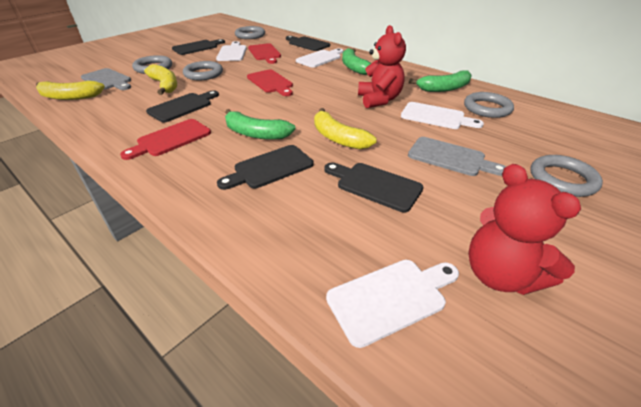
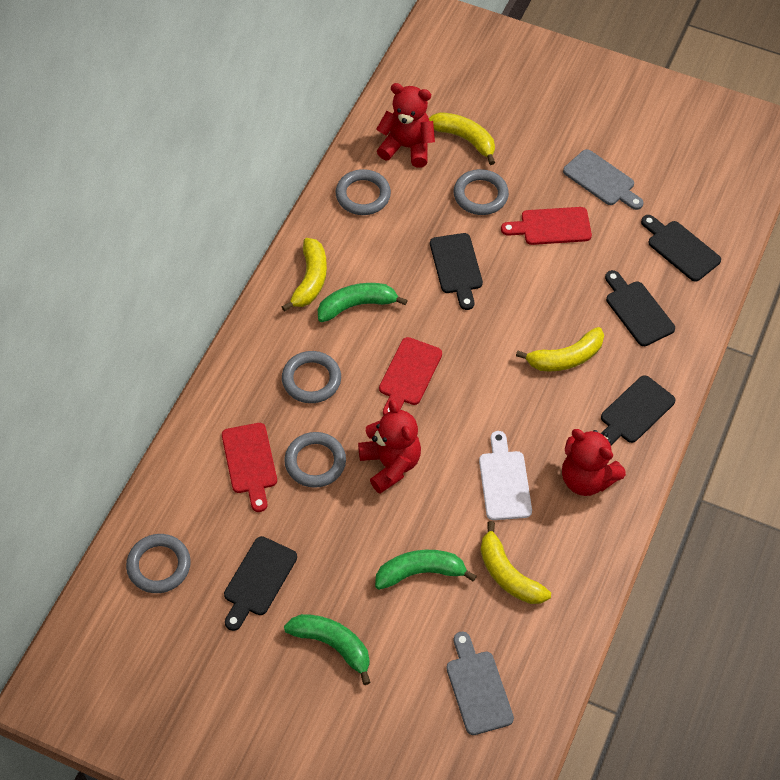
red teddy bear: 2 -> 3
white cutting board: 4 -> 1
yellow banana: 3 -> 4

